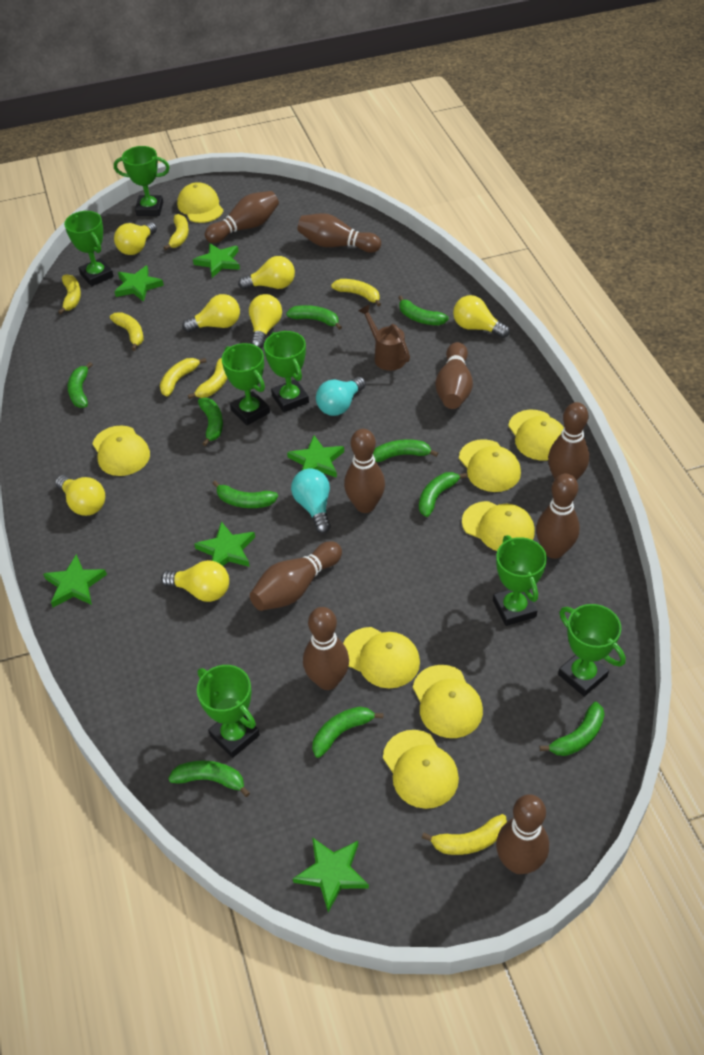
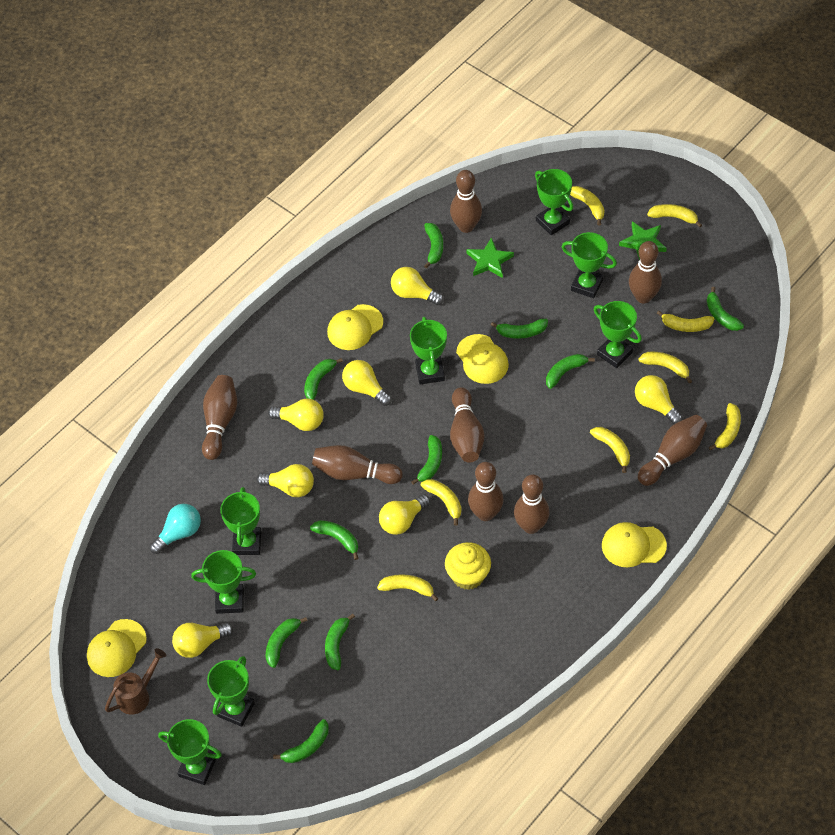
brown bowling pin: 9 -> 8
green star: 6 -> 2
green trophy: 7 -> 8
turquoise light bulb: 2 -> 1
yellow banana: 7 -> 8
yellow cap: 8 -> 4
yellow cupcake: 0 -> 1

